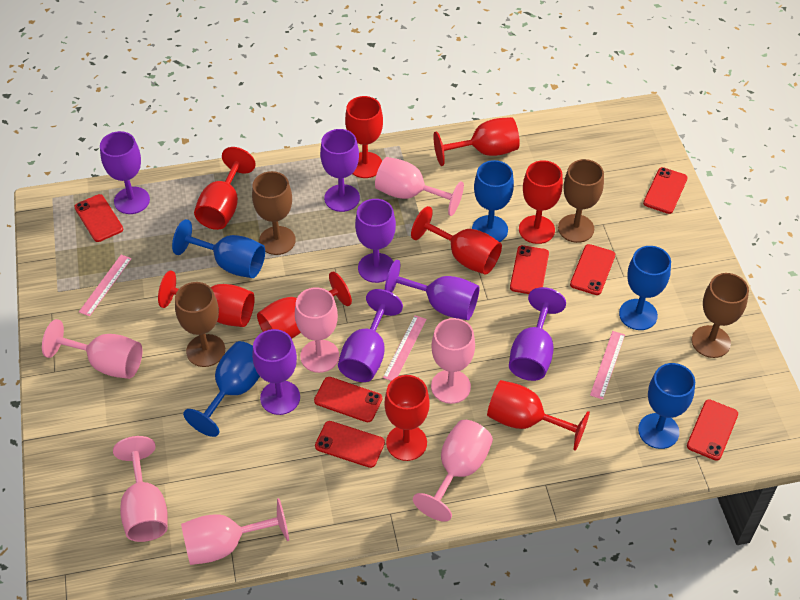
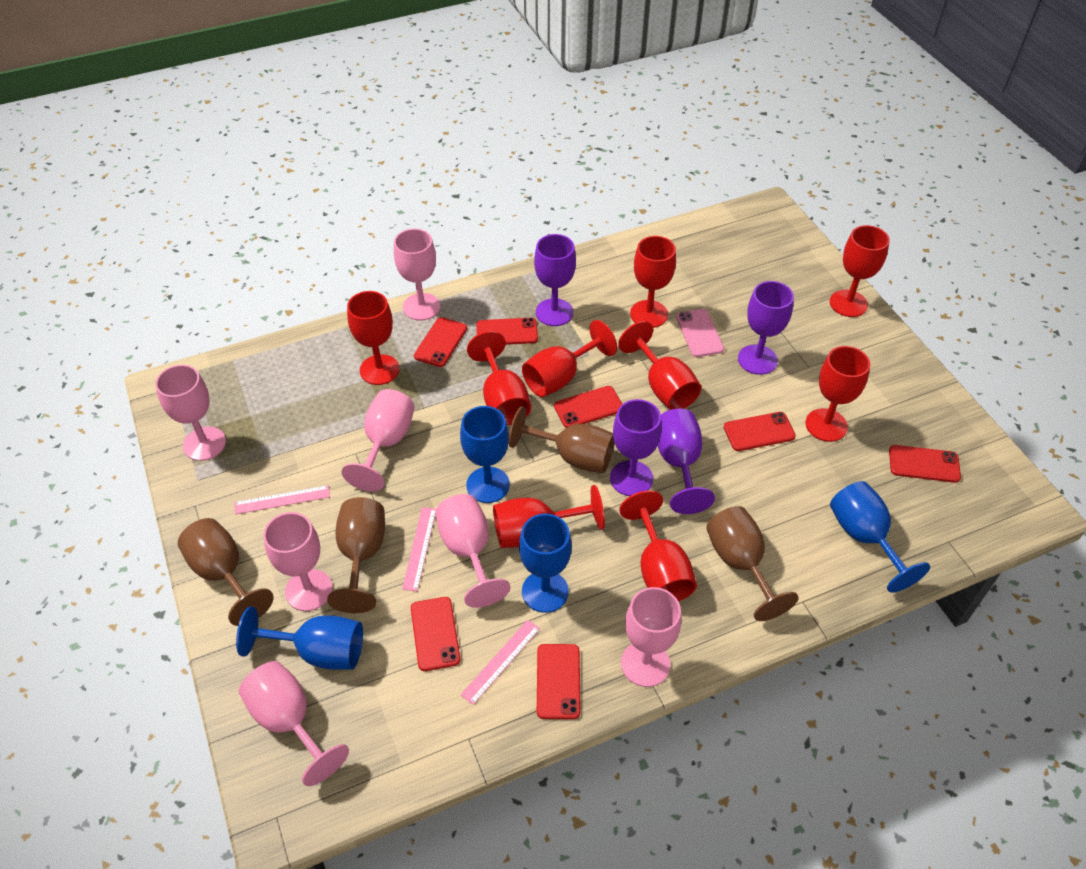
blue goblet: 5 -> 4
pink phone: 0 -> 1
purple goblet: 7 -> 4

